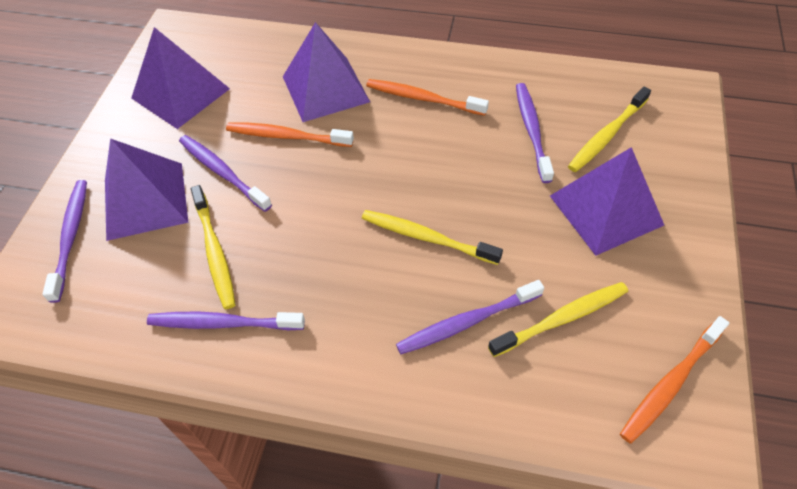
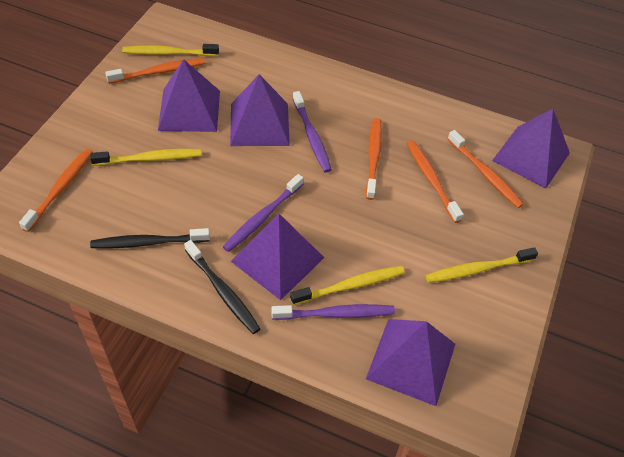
black toothbrush: 0 -> 2
orange toothbrush: 3 -> 5
purple pyramid: 4 -> 5
purple toothbrush: 5 -> 3

